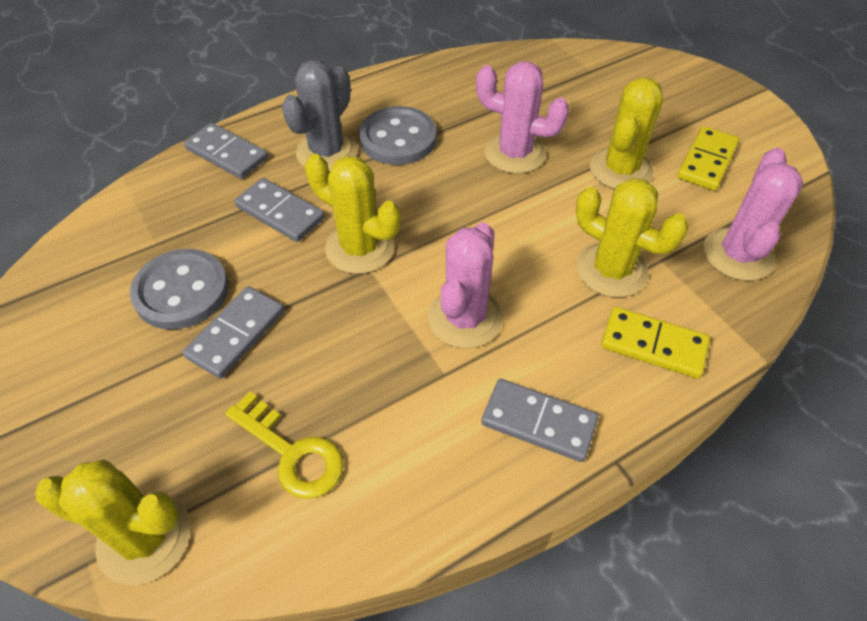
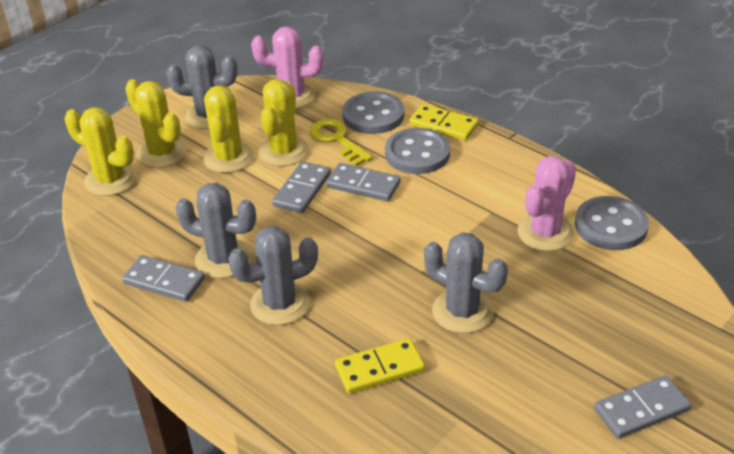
grey button: 2 -> 3
grey cactus: 1 -> 4
pink cactus: 3 -> 2

